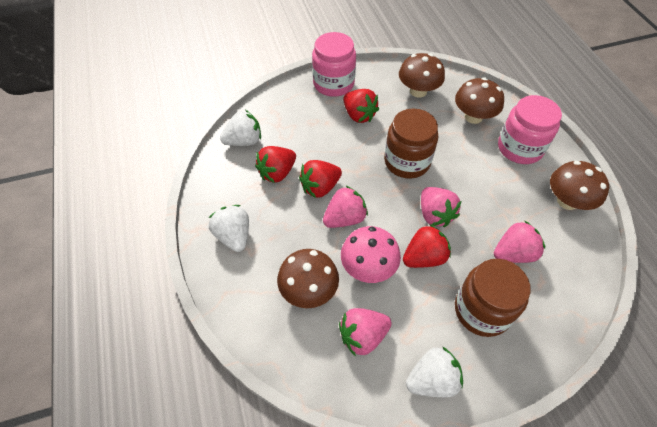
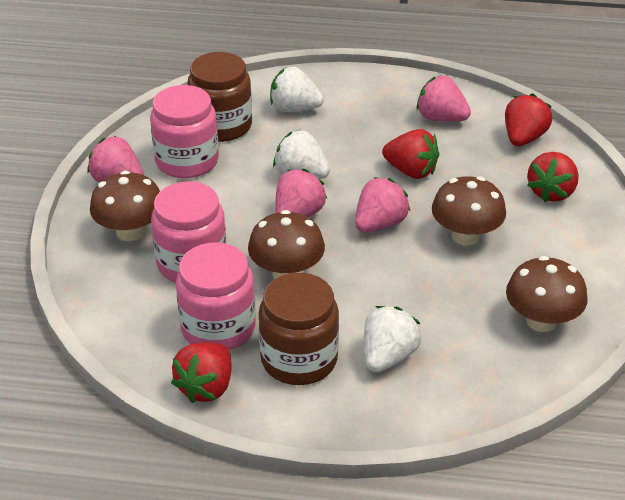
pink jar: 2 -> 3
pink mushroom: 1 -> 0

